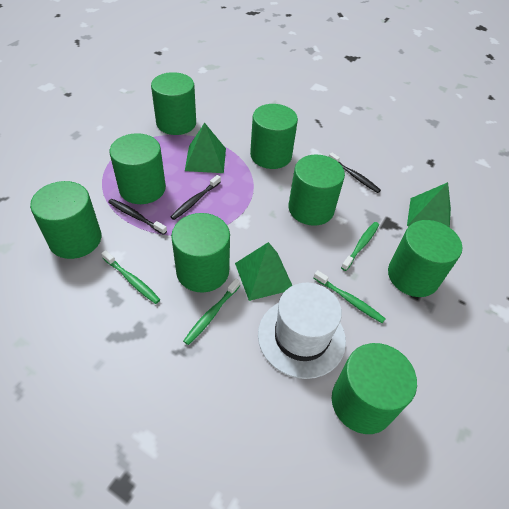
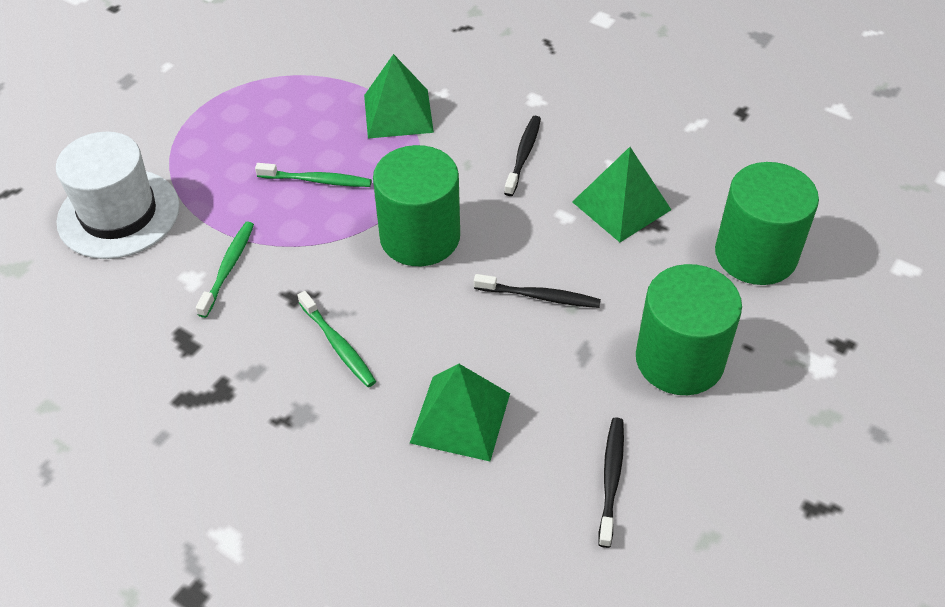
green cylinder: 8 -> 3
green toothbrush: 4 -> 3

